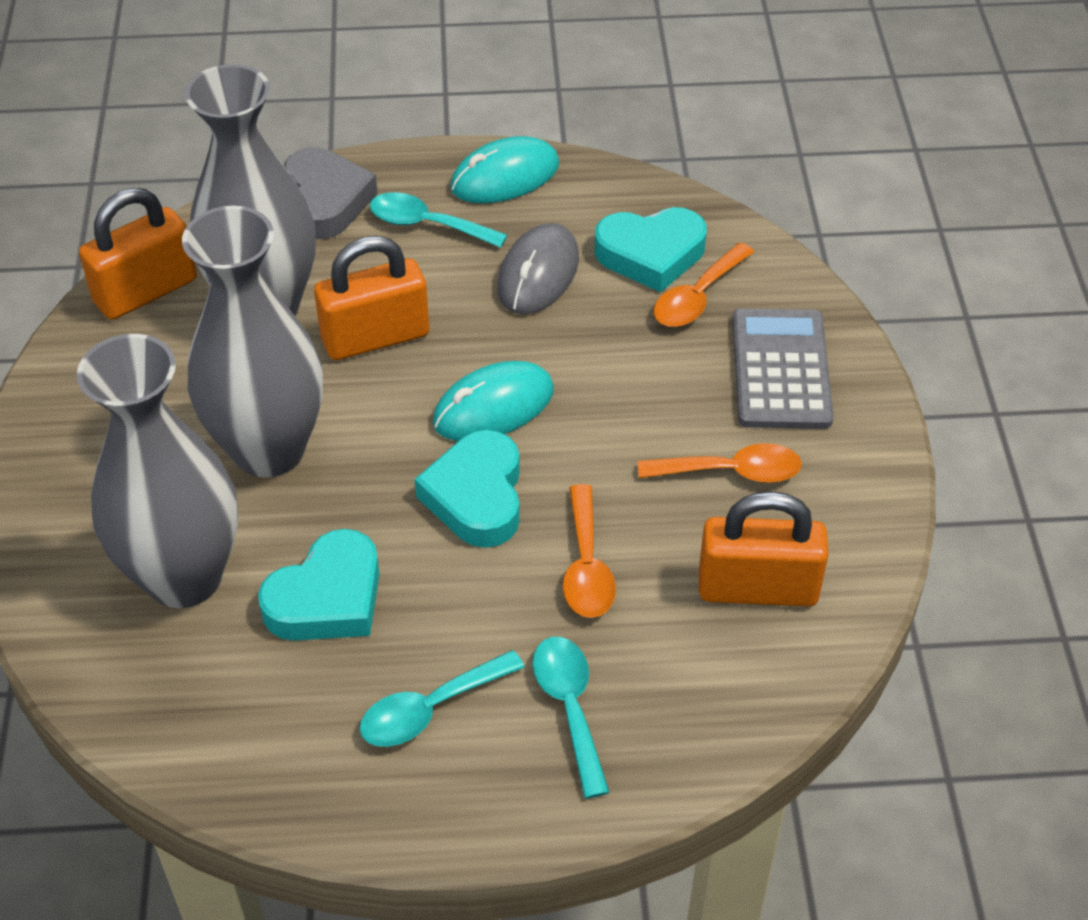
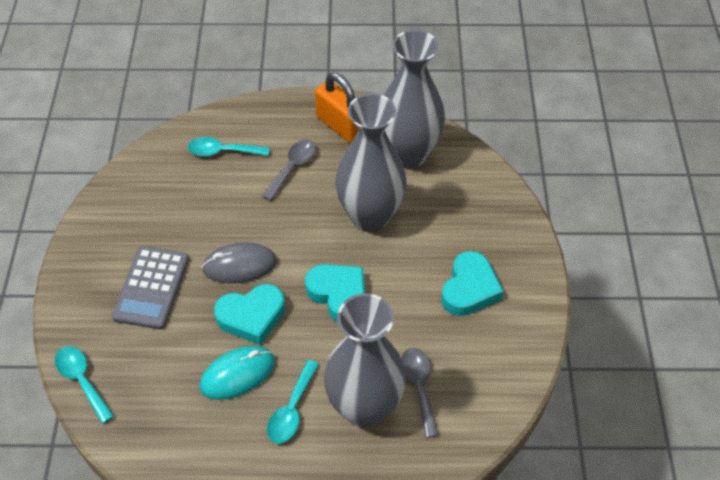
grey heart: 1 -> 0
grey spoon: 0 -> 2
orange padlock: 3 -> 1
orange spoon: 3 -> 0
turquoise mouse: 2 -> 1

